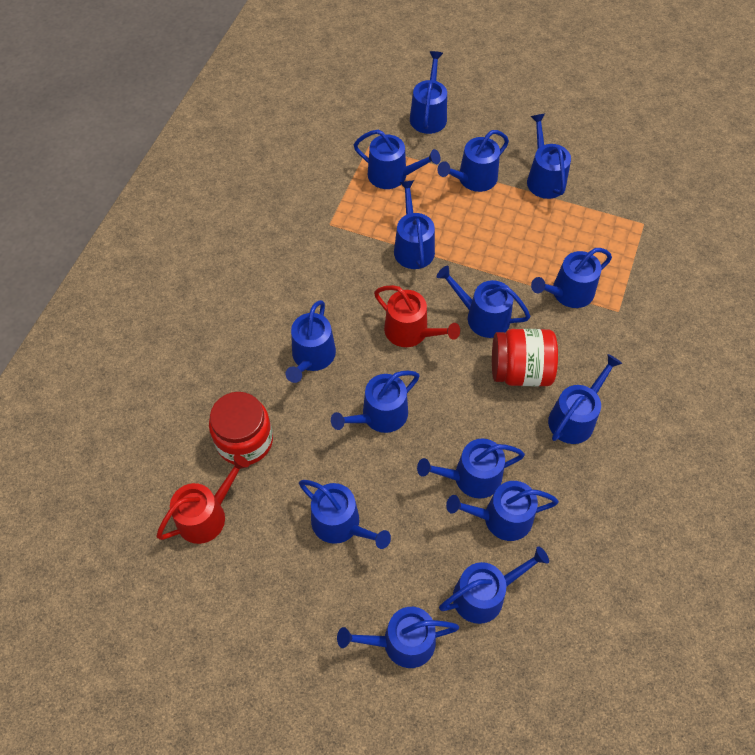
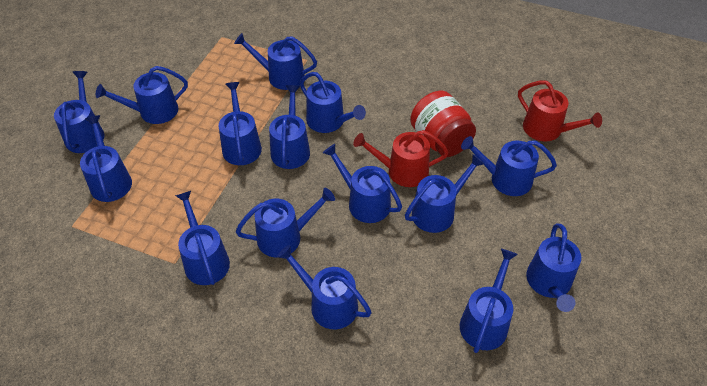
red jar: 2 -> 1

